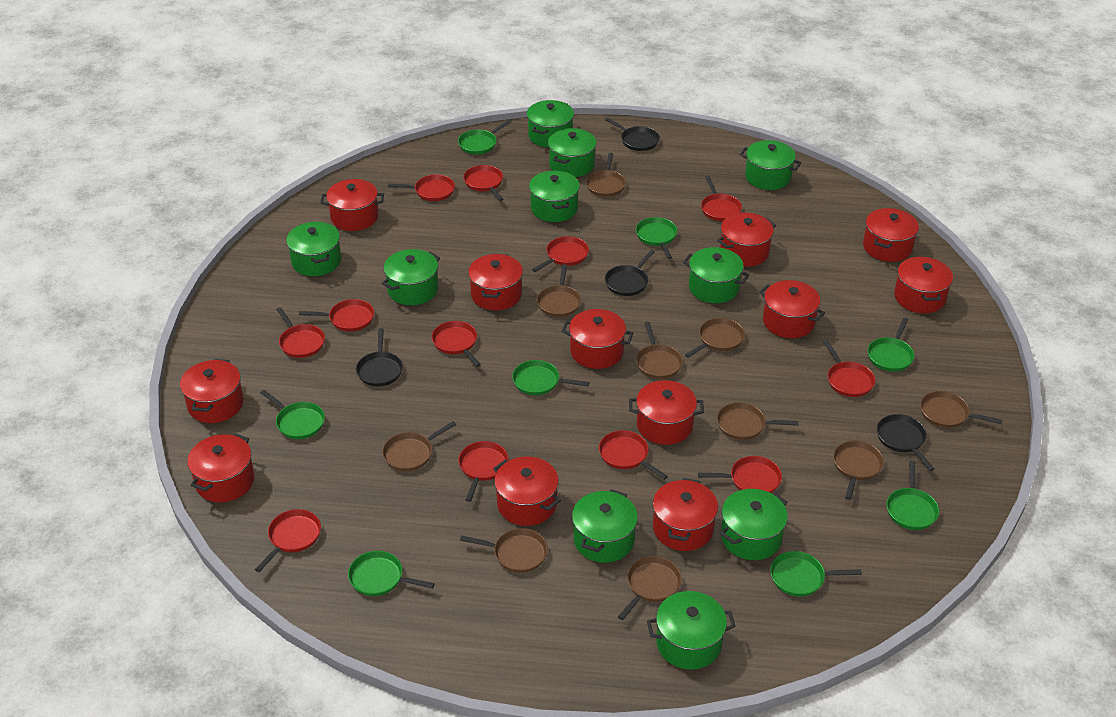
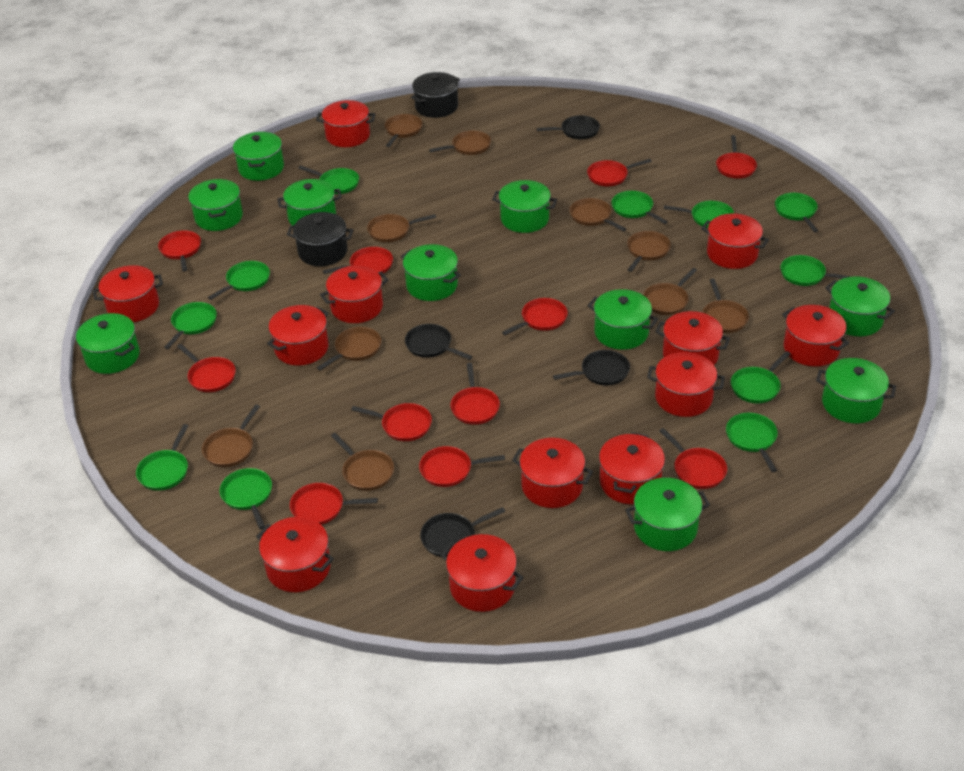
black pot: 0 -> 2
green pan: 8 -> 11
red pan: 12 -> 11

